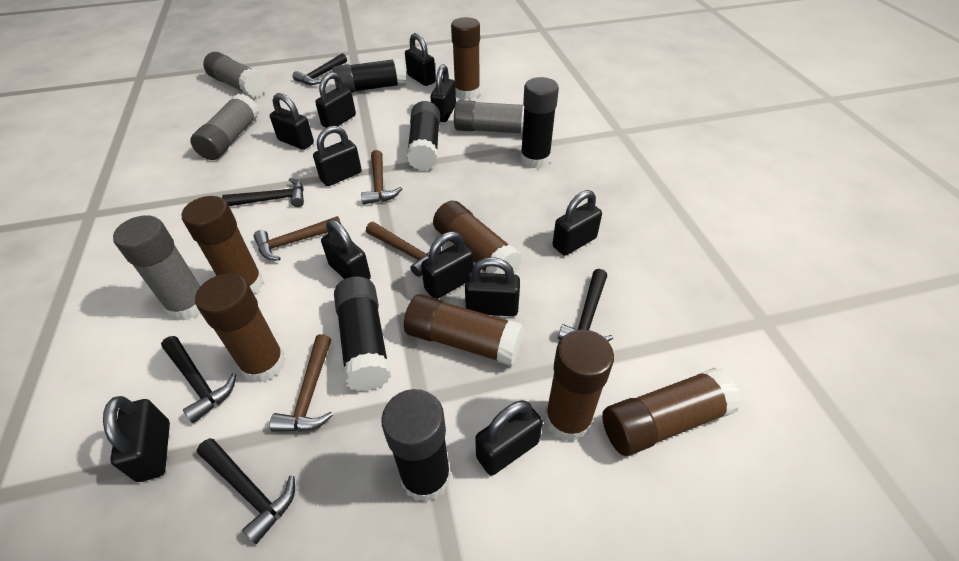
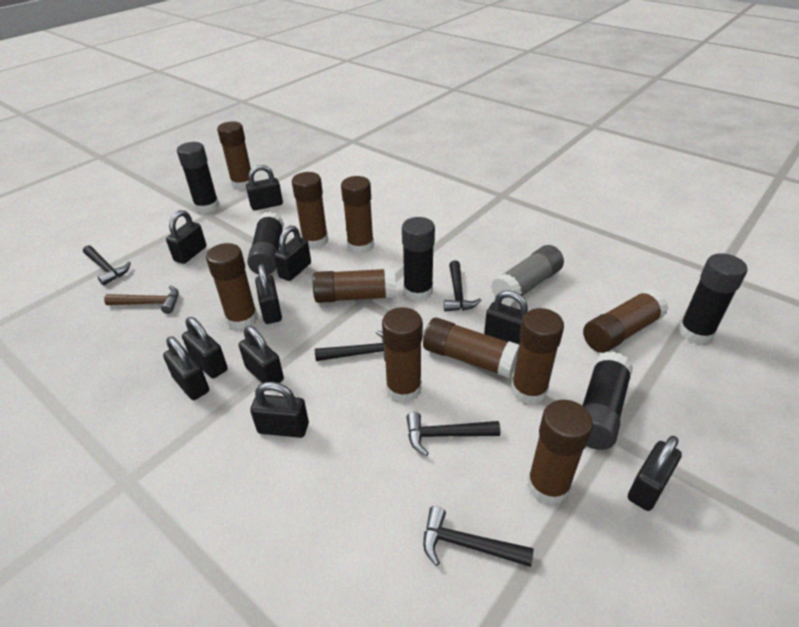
black padlock: 11 -> 10
brown glue stick: 7 -> 10
brown hammer: 4 -> 1
grey glue stick: 4 -> 1

